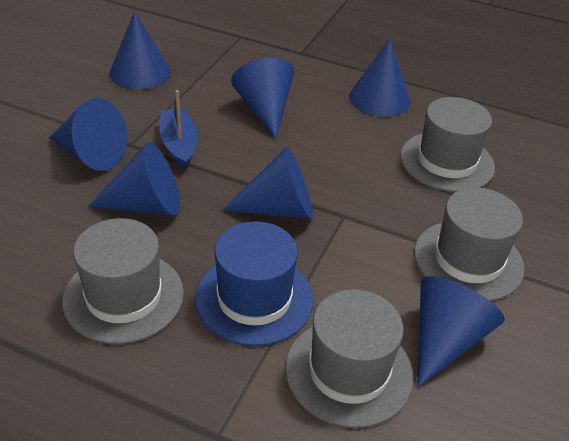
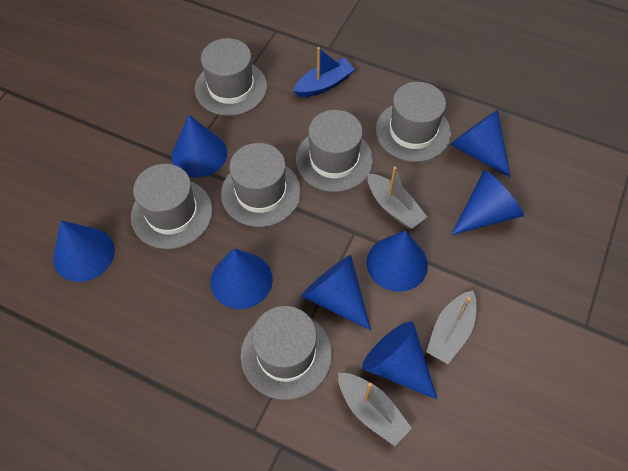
blue cone: 7 -> 8
blue hat: 1 -> 0
grey boat: 0 -> 3
grey hat: 4 -> 6

